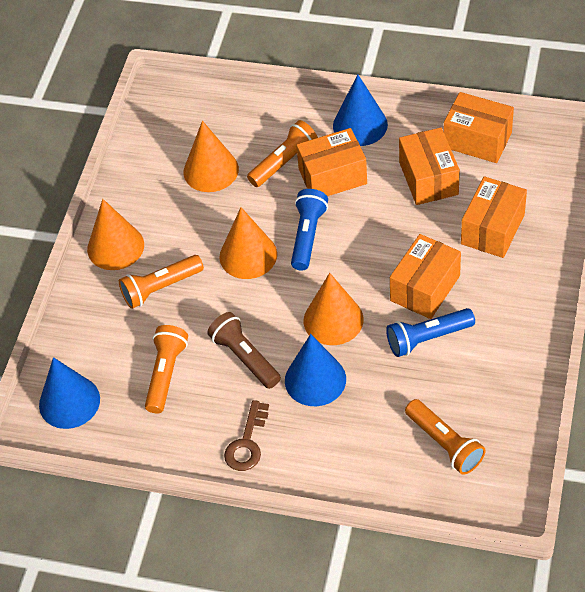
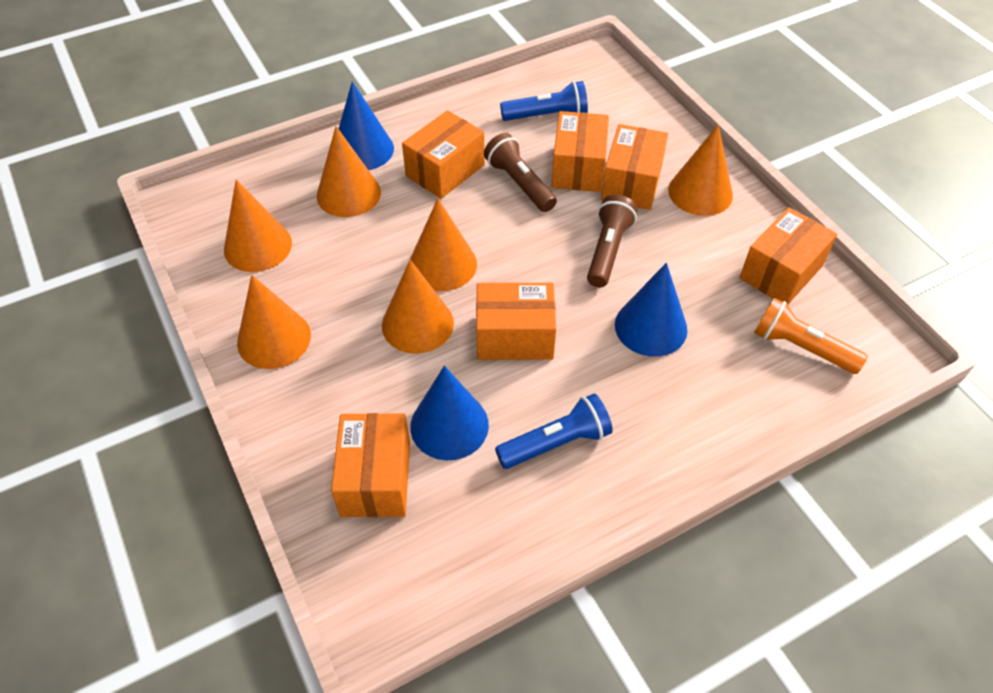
brown flashlight: 1 -> 2
brown key: 1 -> 0
orange box: 5 -> 6
orange cone: 4 -> 6
orange flashlight: 4 -> 1

